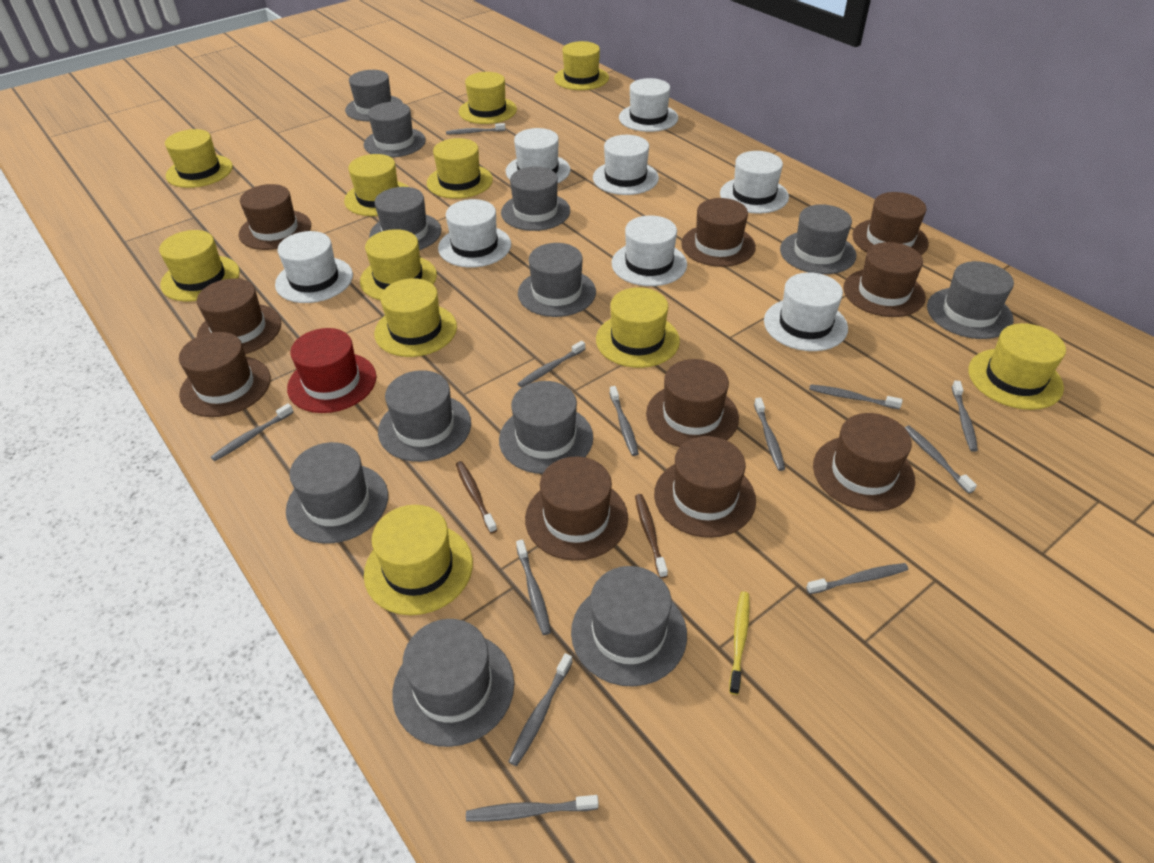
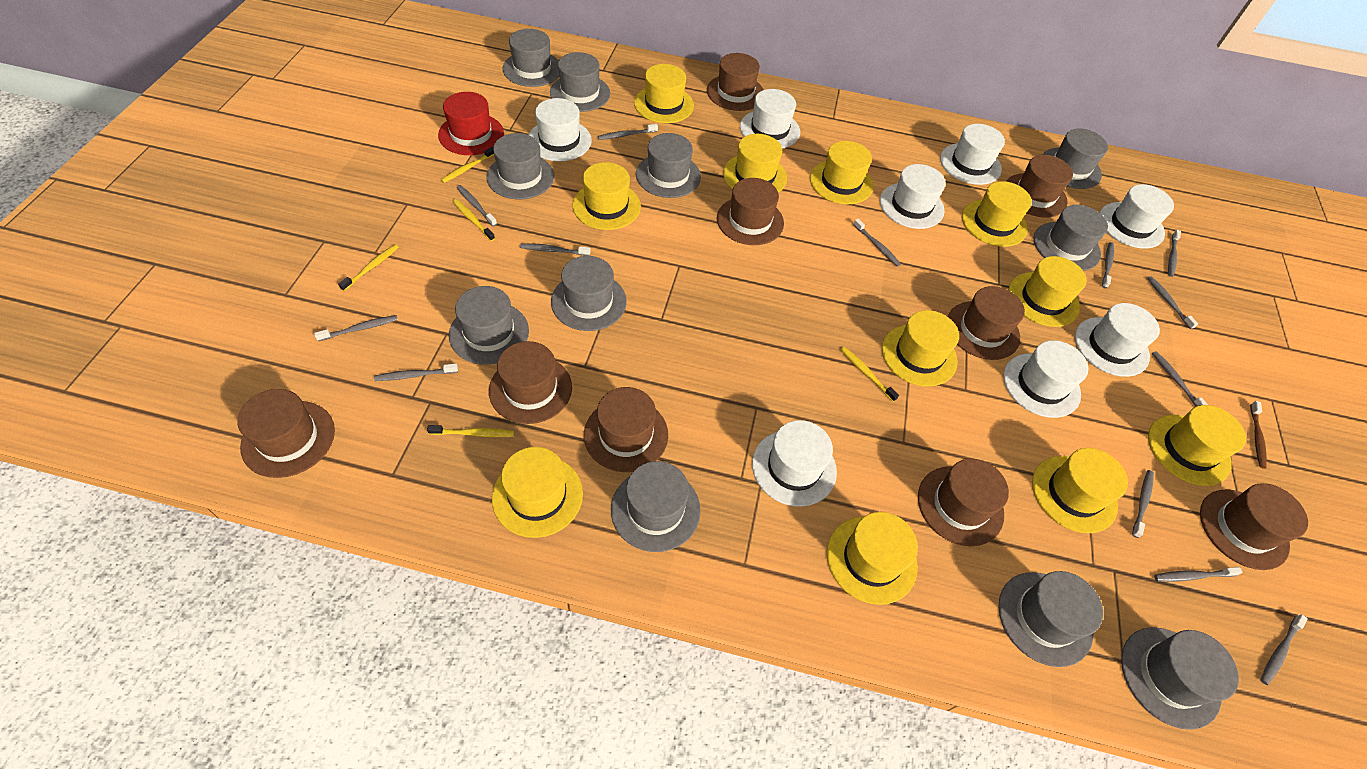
brown hat: 10 -> 9
brown toothbrush: 2 -> 1
grey hat: 12 -> 11
grey toothbrush: 12 -> 13
yellow toothbrush: 1 -> 5

